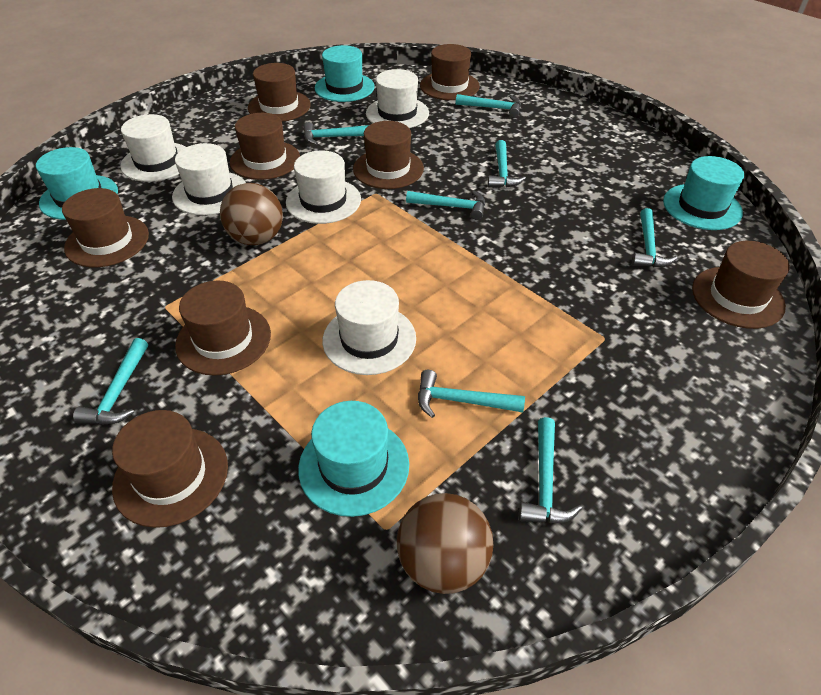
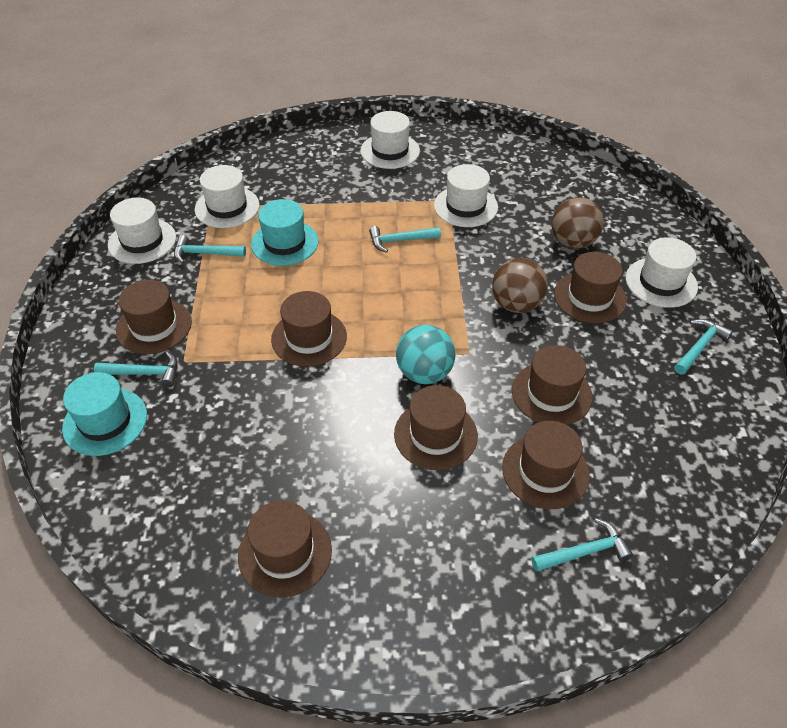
brown hat: 8 -> 7
turquoise ball: 0 -> 1
turquoise hammer: 8 -> 5
turquoise hat: 4 -> 2

